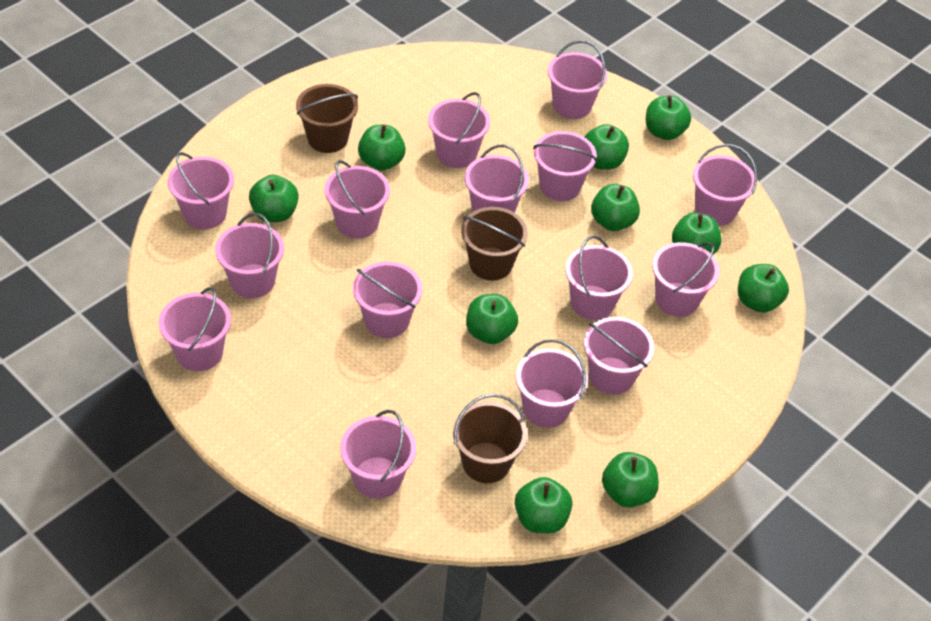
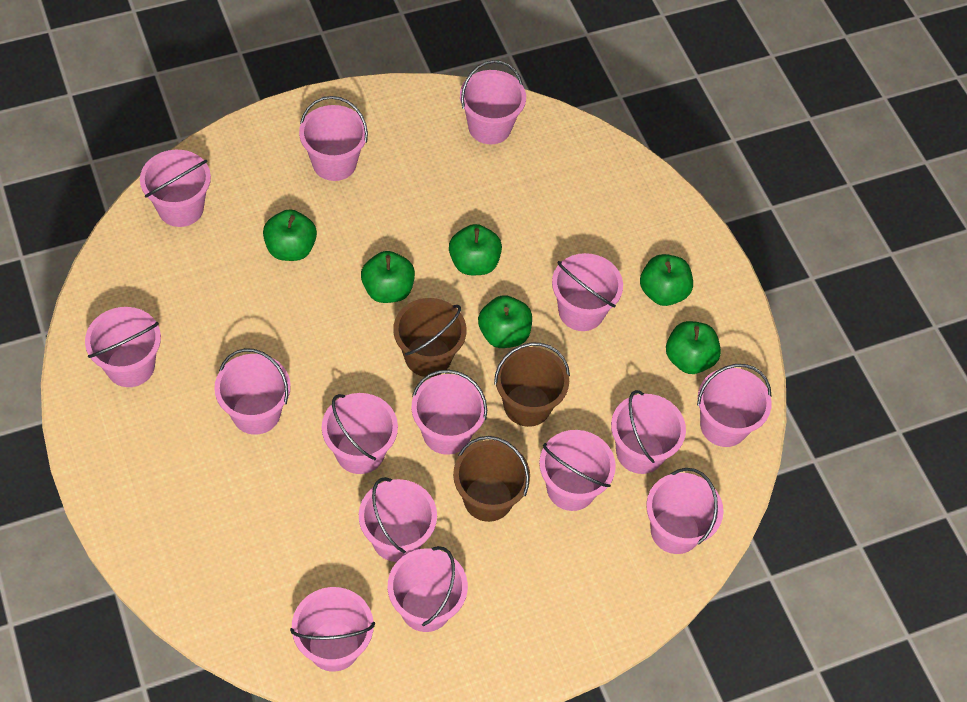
green apple: 10 -> 6

